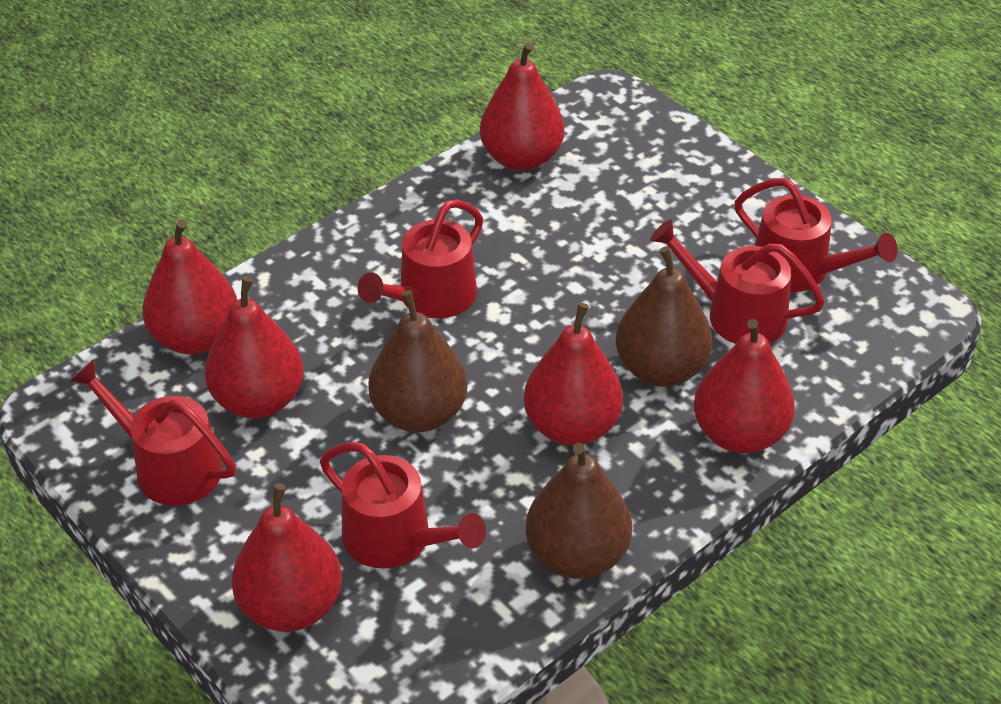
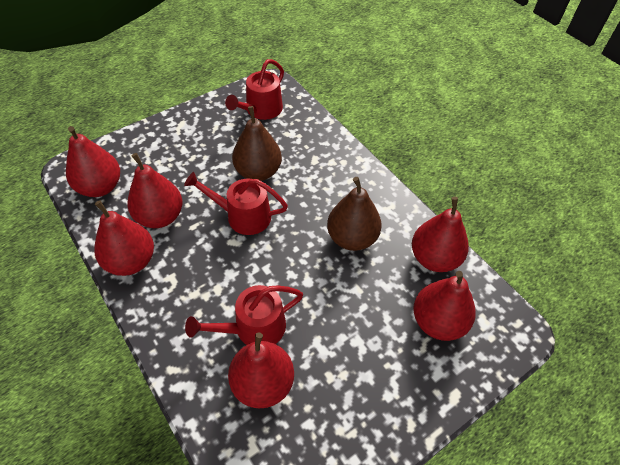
brown pear: 3 -> 2
red watering can: 5 -> 3

